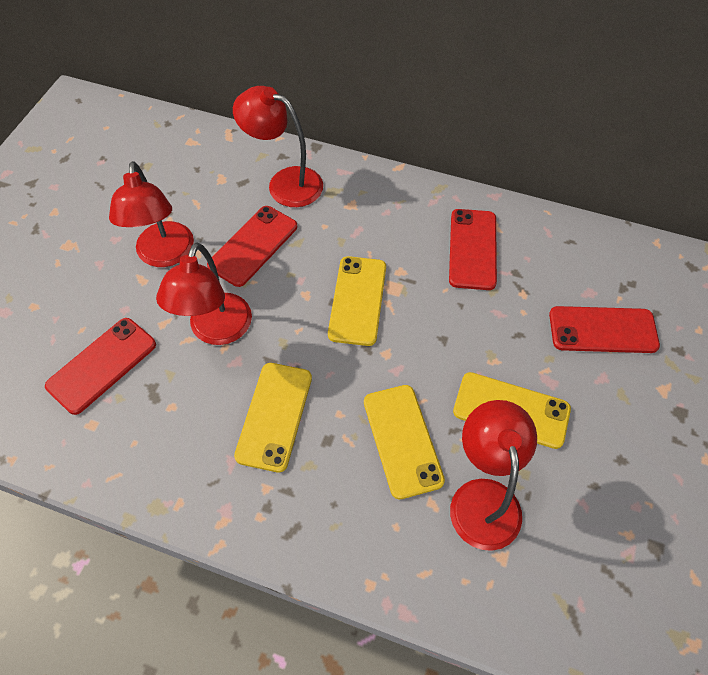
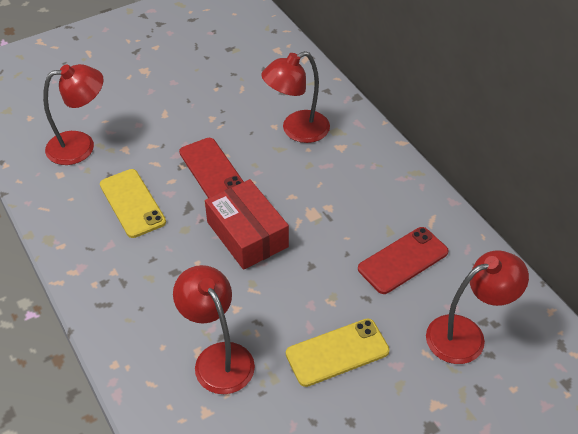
red box: 0 -> 1
red phone: 4 -> 2
yellow phone: 4 -> 2

